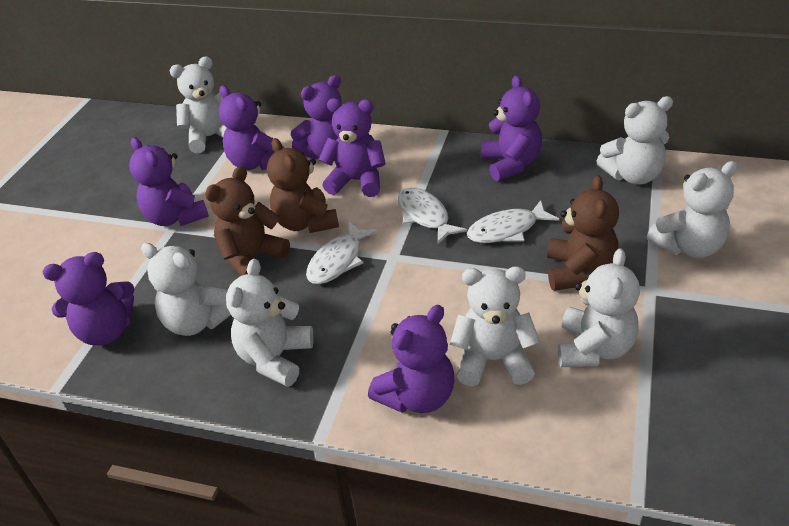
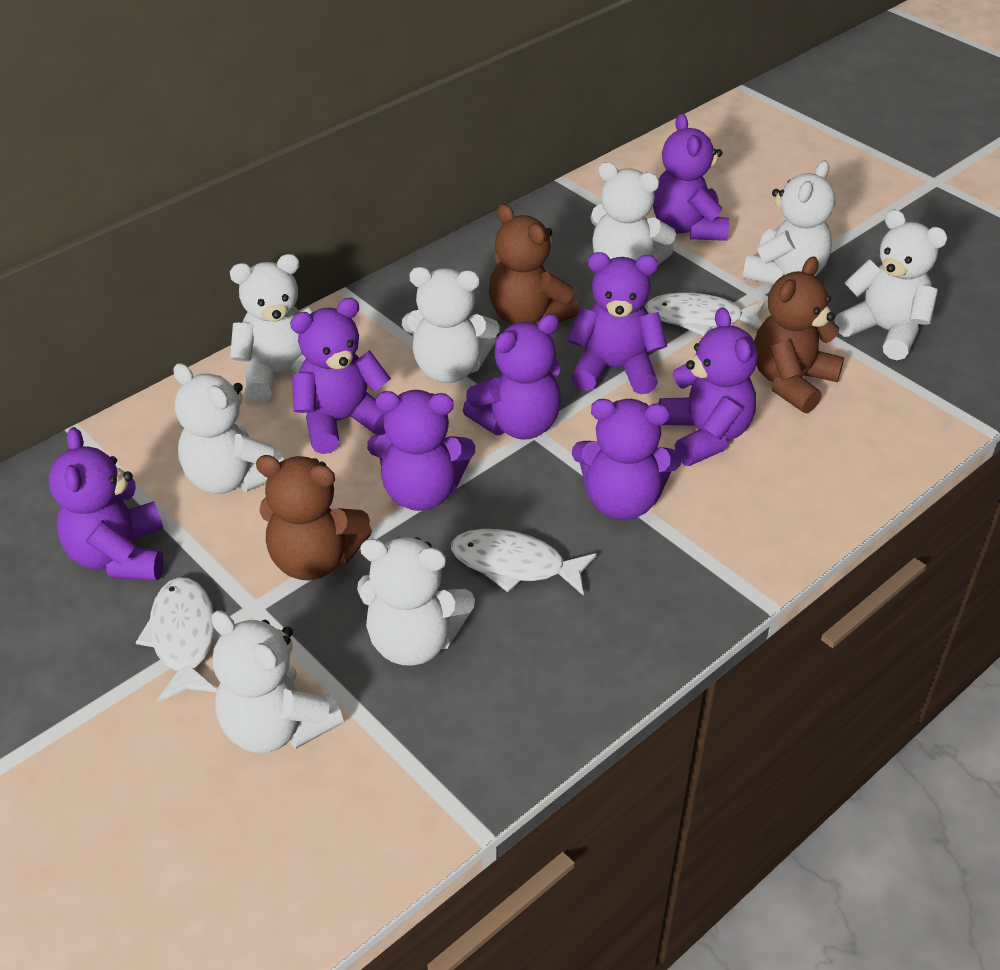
purple teddy bear: 7 -> 8
white teddy bear: 7 -> 8

